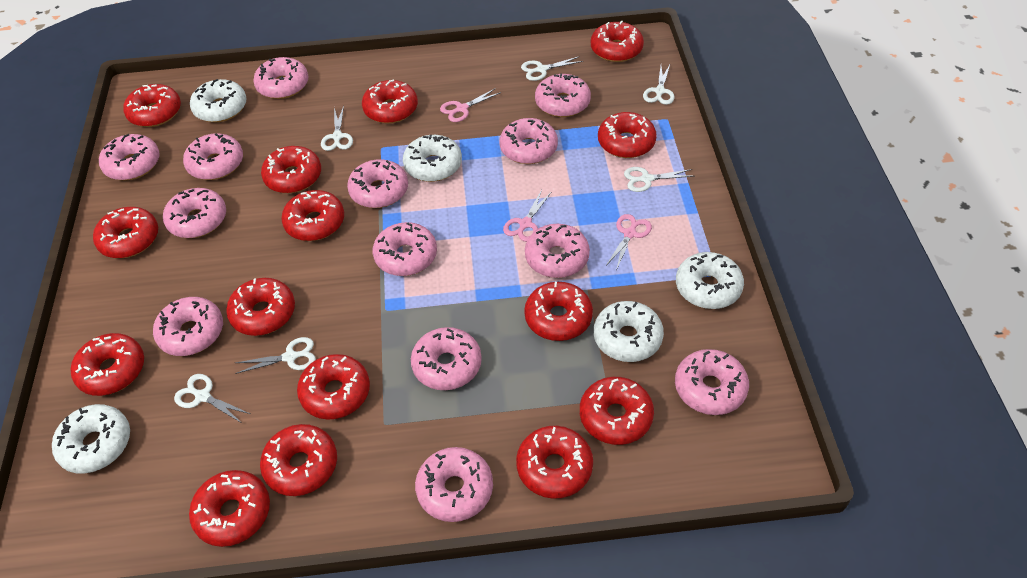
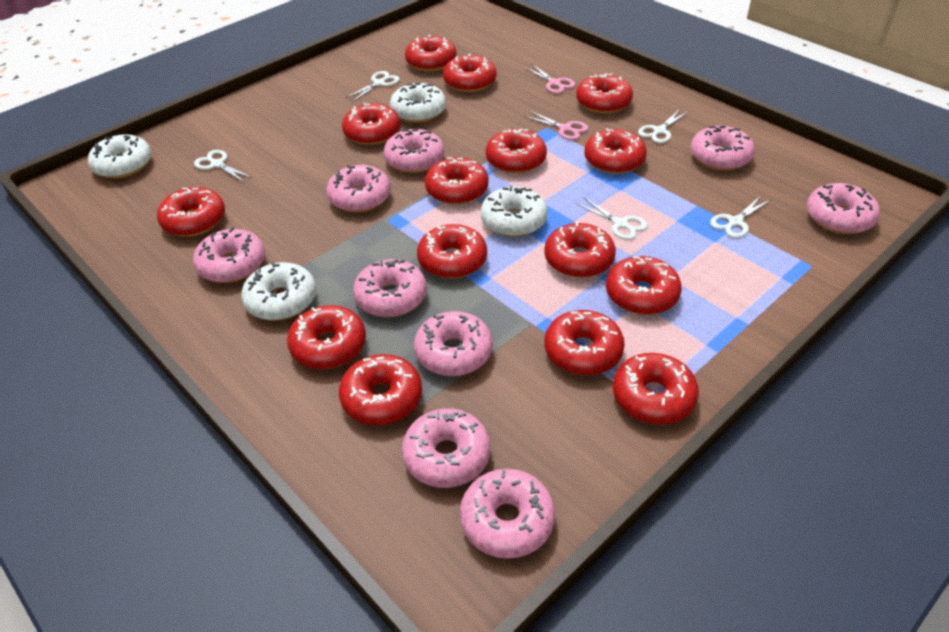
pink donut: 13 -> 9
pink scissors: 3 -> 2
white donut: 5 -> 4
white scissors: 6 -> 5

